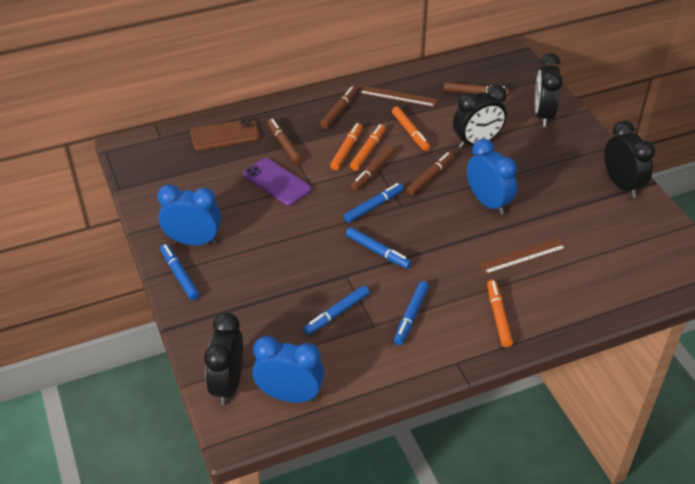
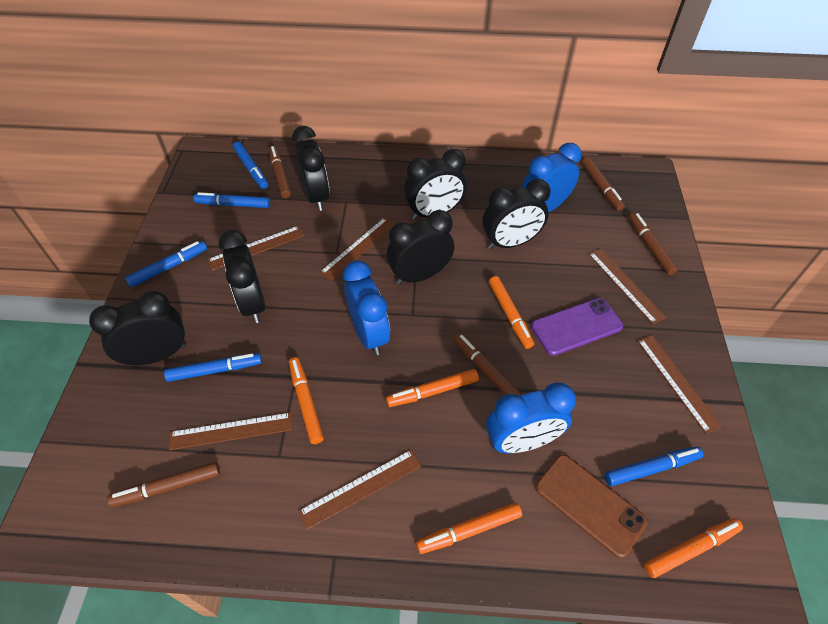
black clock: 4 -> 6
brown ruler: 2 -> 6
orange marker: 4 -> 5

